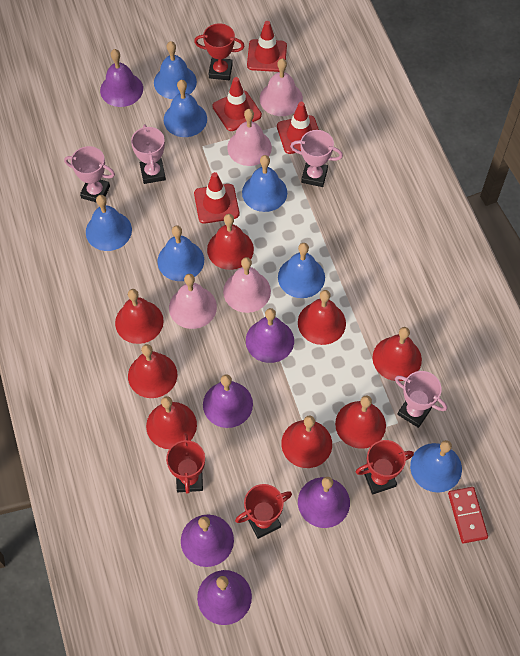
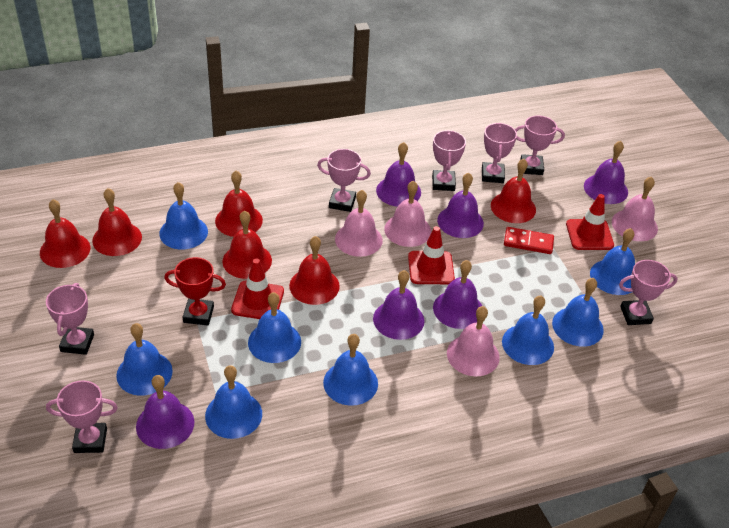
blue bell: 7 -> 8
pink trophy: 4 -> 7
red bell: 8 -> 6
red traffic cone: 4 -> 3
red trophy: 4 -> 1

